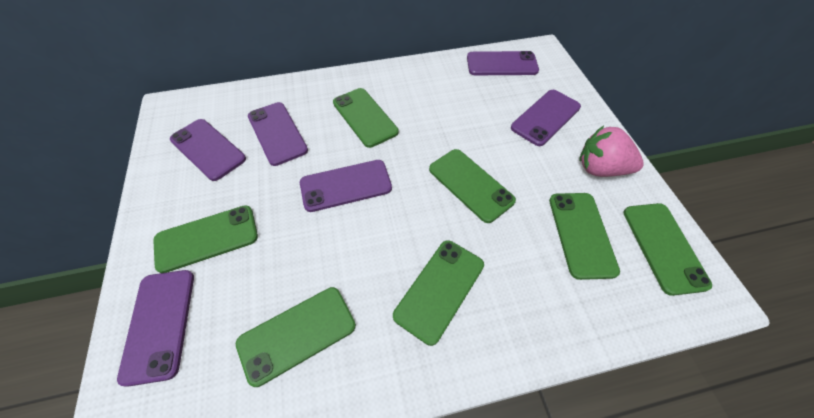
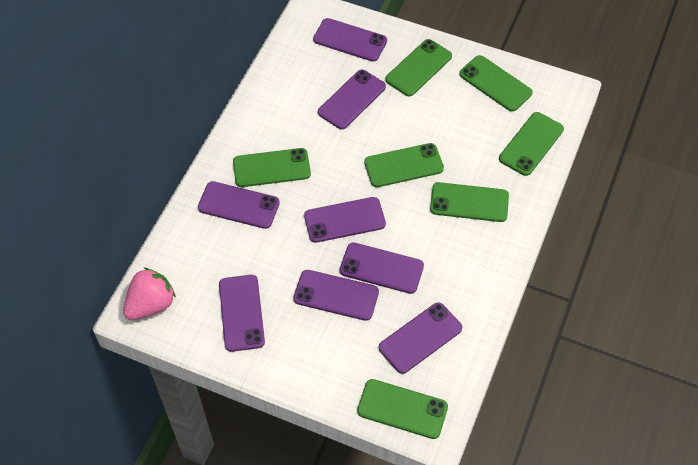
purple phone: 6 -> 8

